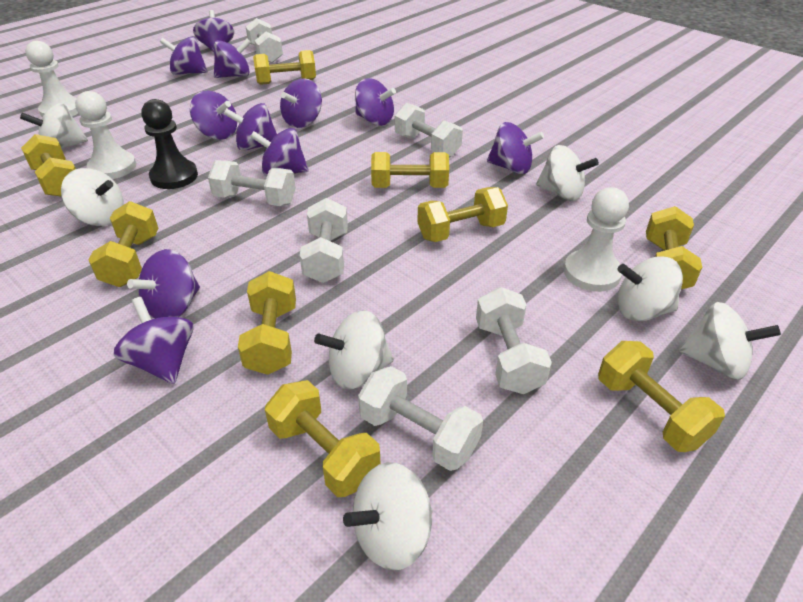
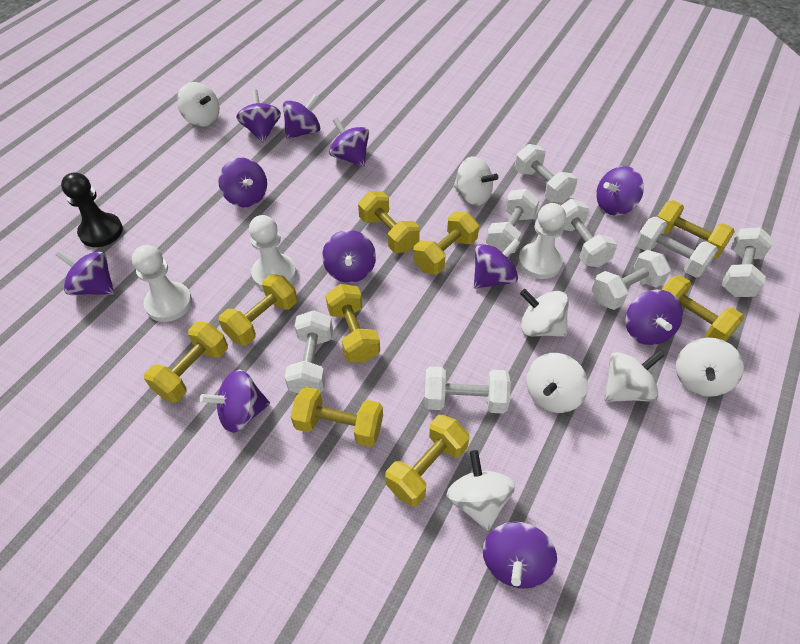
white dumbbell: 6 -> 8

